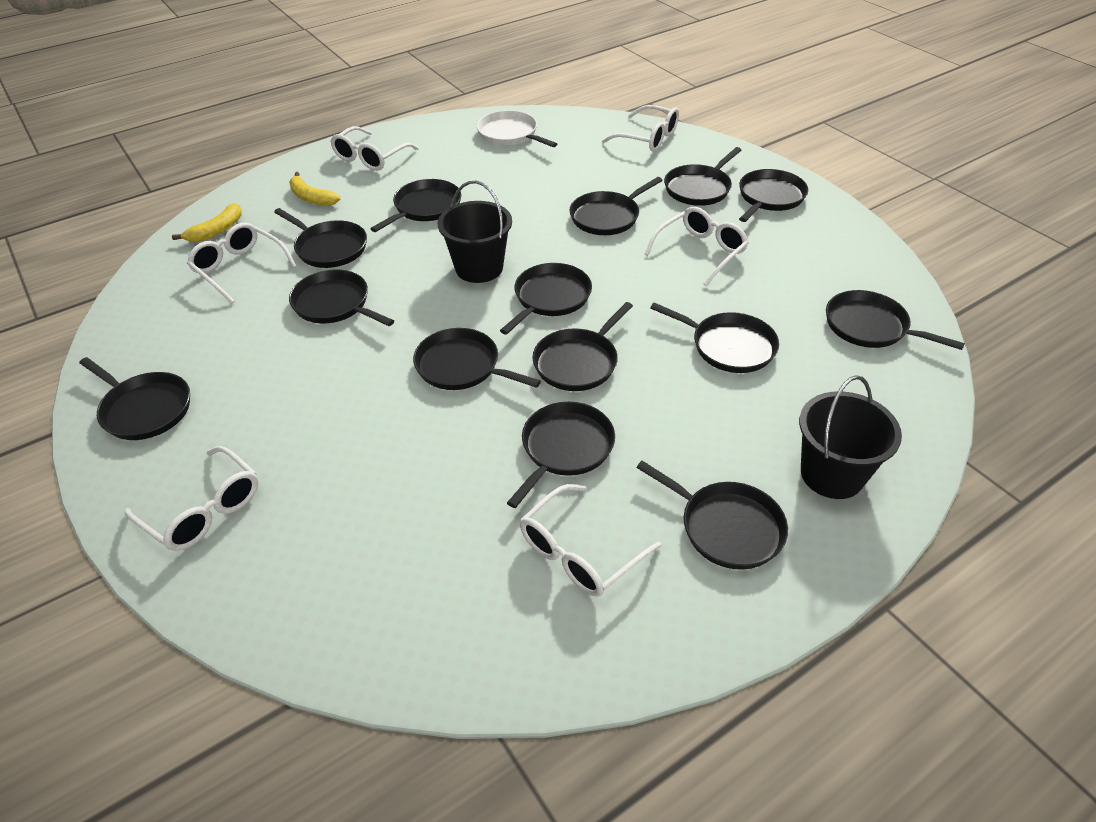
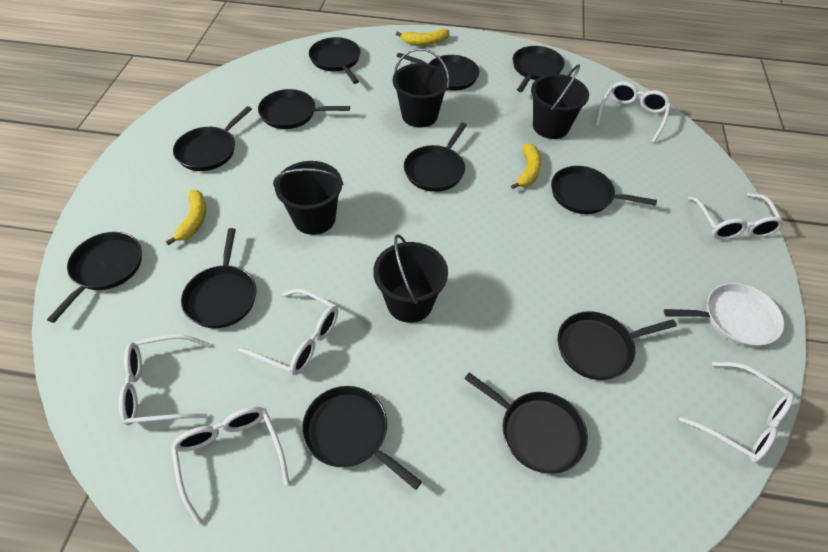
black bucket: 2 -> 4
black pan: 14 -> 12
yellow banana: 2 -> 3

